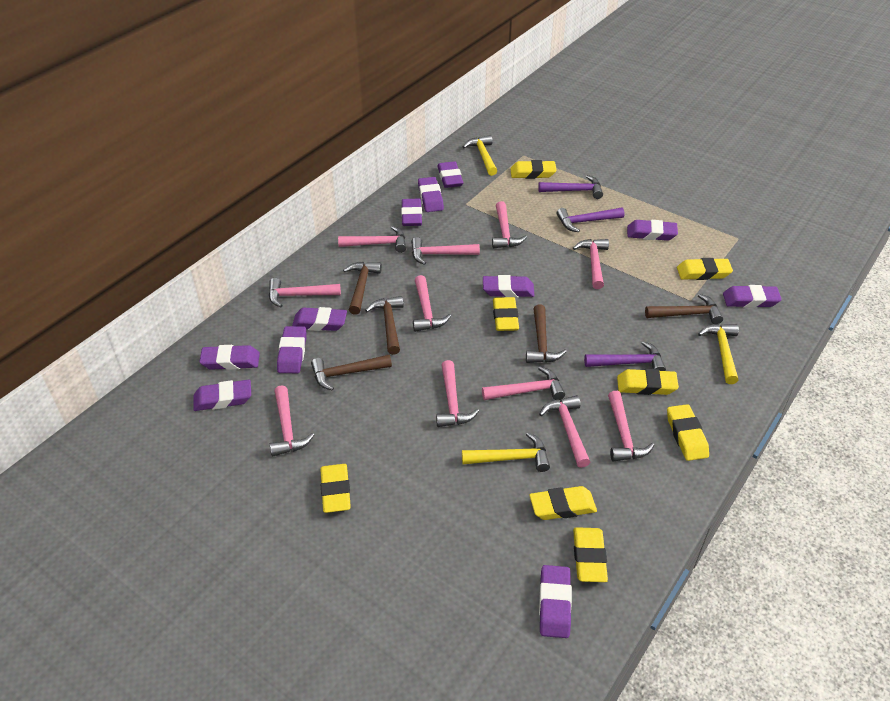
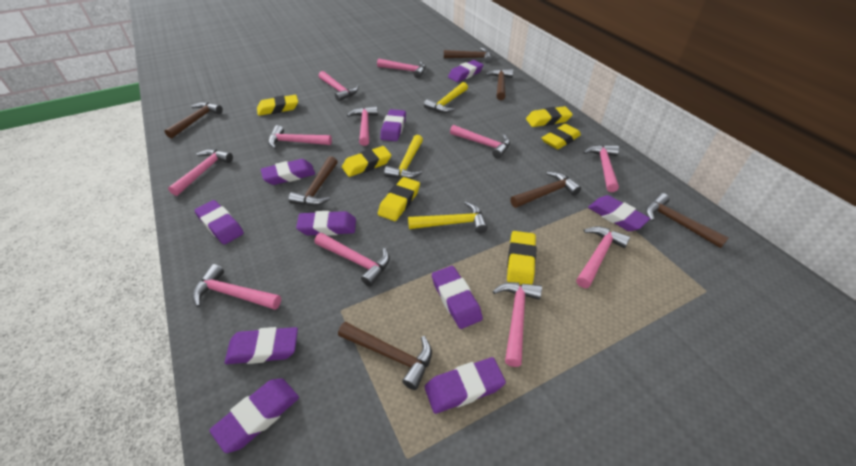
brown hammer: 5 -> 7
purple eraser: 11 -> 10
purple hammer: 3 -> 0
yellow eraser: 8 -> 6

